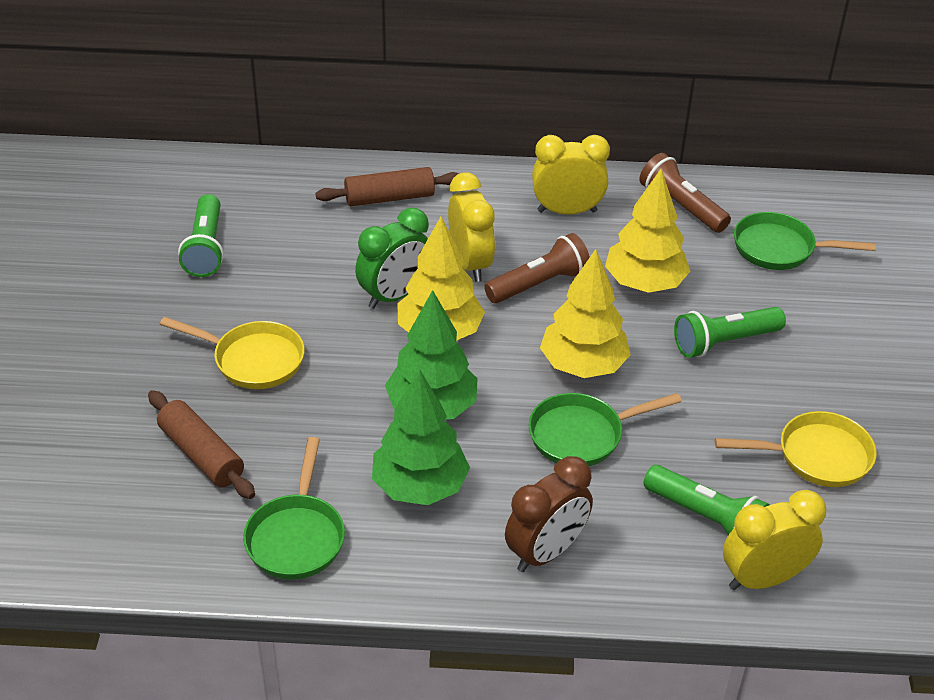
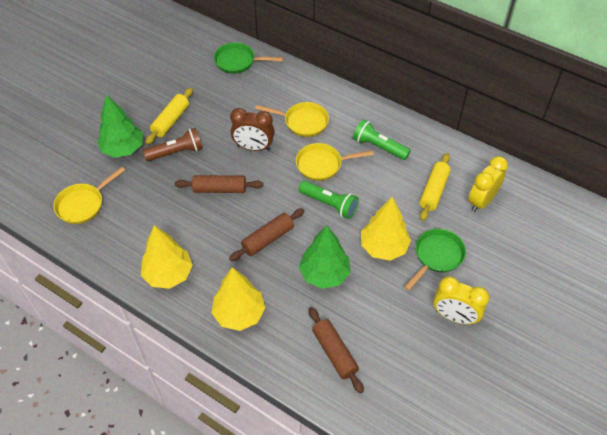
brown flashlight: 2 -> 1
brown rolling pin: 2 -> 3
green clock: 1 -> 0
green flashlight: 3 -> 2
green pan: 3 -> 2
yellow clock: 3 -> 2
yellow pan: 2 -> 3
yellow rolling pin: 0 -> 2

